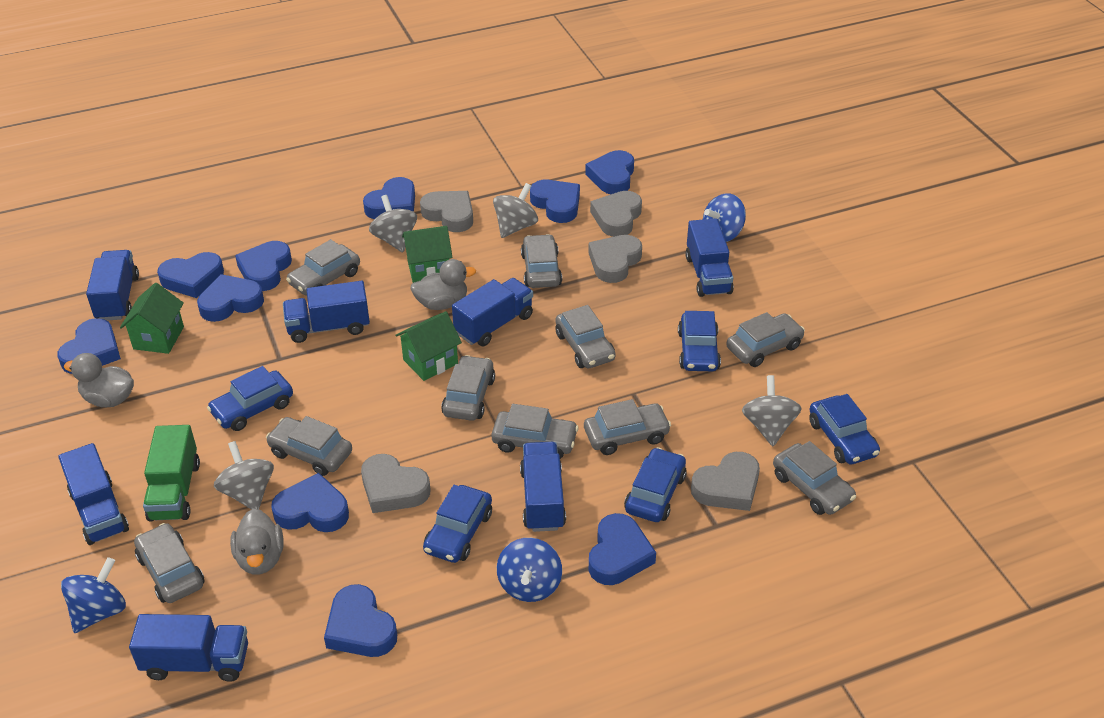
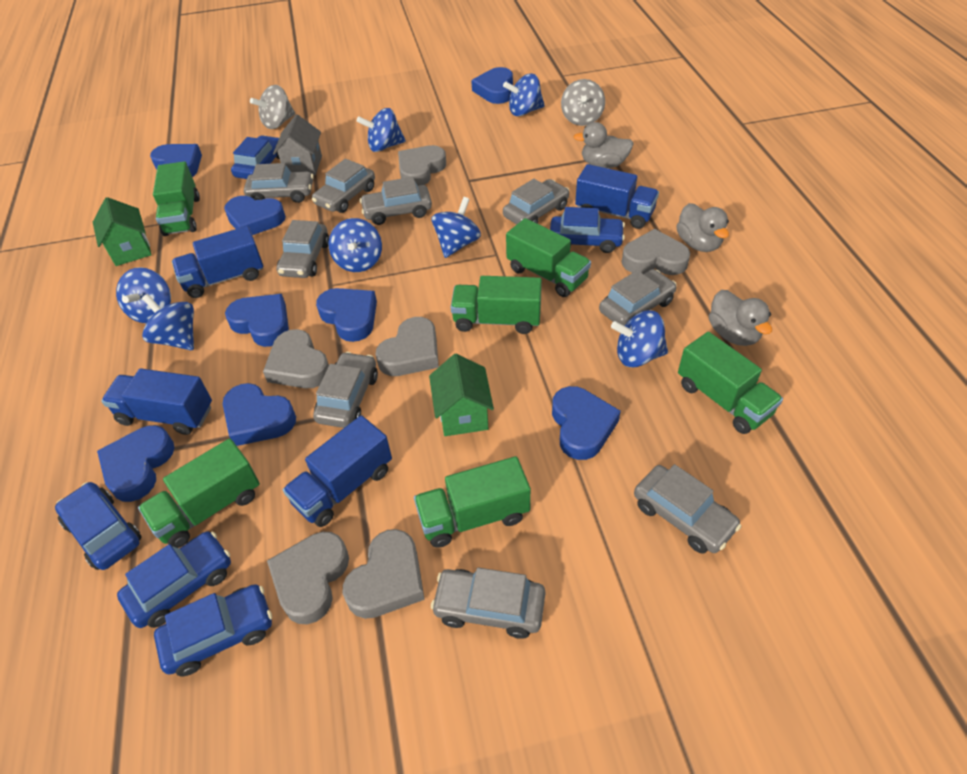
blue heart: 10 -> 8
blue spinning top: 3 -> 7
blue truck: 7 -> 4
green house: 3 -> 2
green truck: 1 -> 6
grey car: 10 -> 9
grey heart: 5 -> 6
grey house: 0 -> 1
grey spinning top: 4 -> 2

